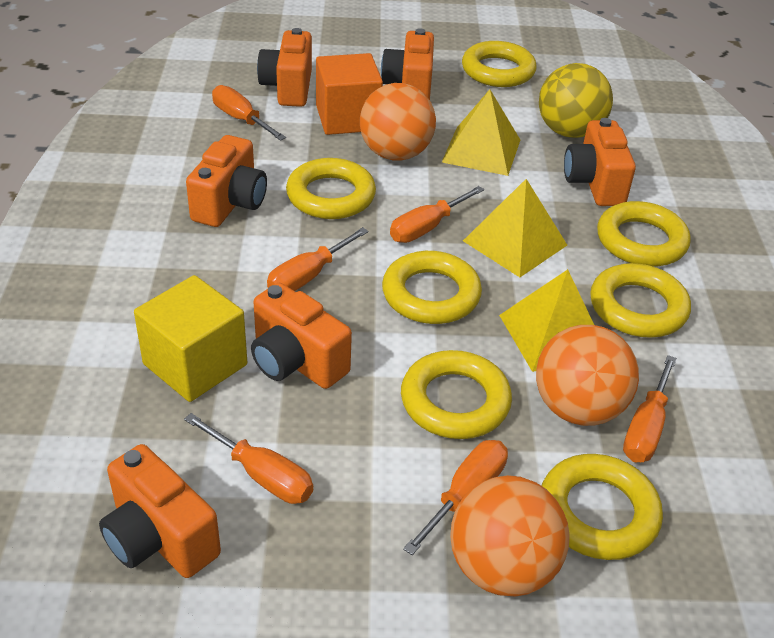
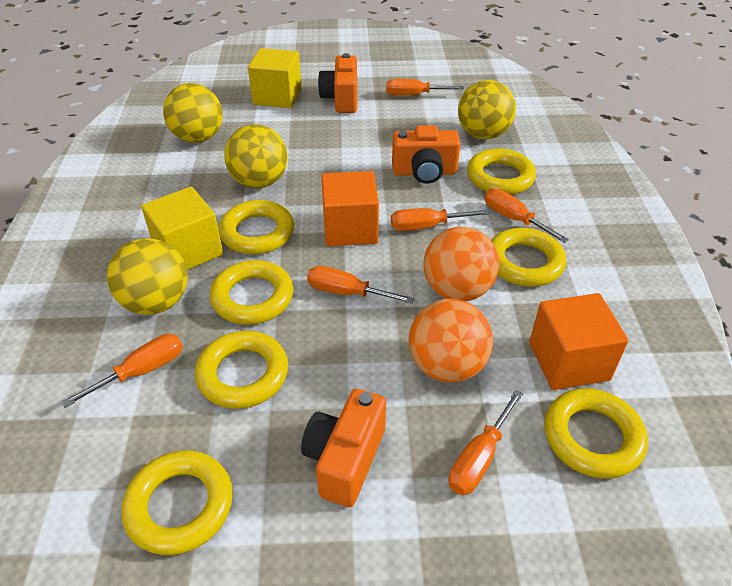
orange ball: 3 -> 2
orange camera: 6 -> 3
orange cube: 1 -> 2
yellow ball: 1 -> 4
yellow cube: 1 -> 2
yellow pyramid: 3 -> 0

